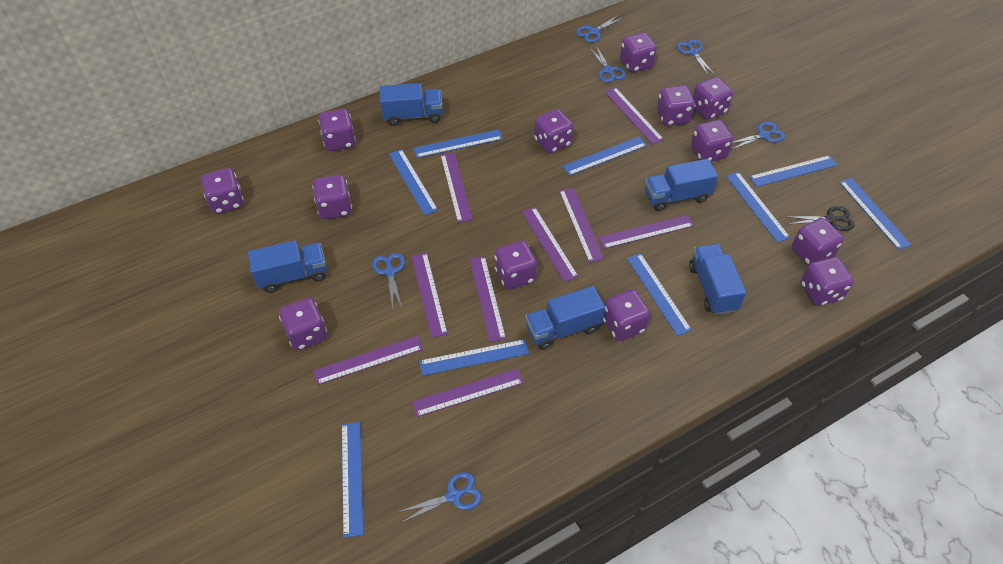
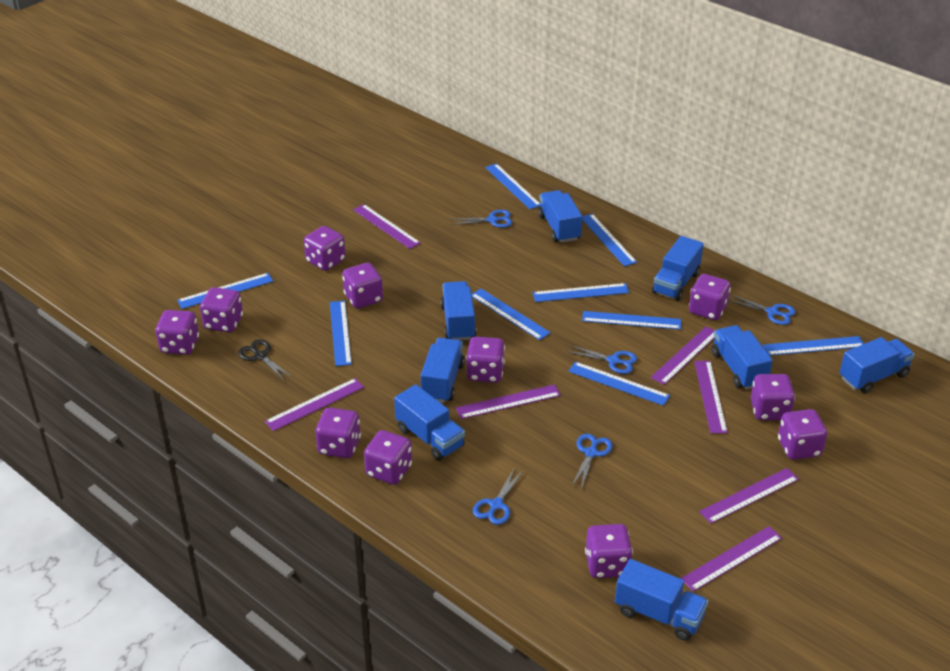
blue scissors: 6 -> 5
blue truck: 5 -> 8
purple dice: 13 -> 11
purple ruler: 9 -> 7

